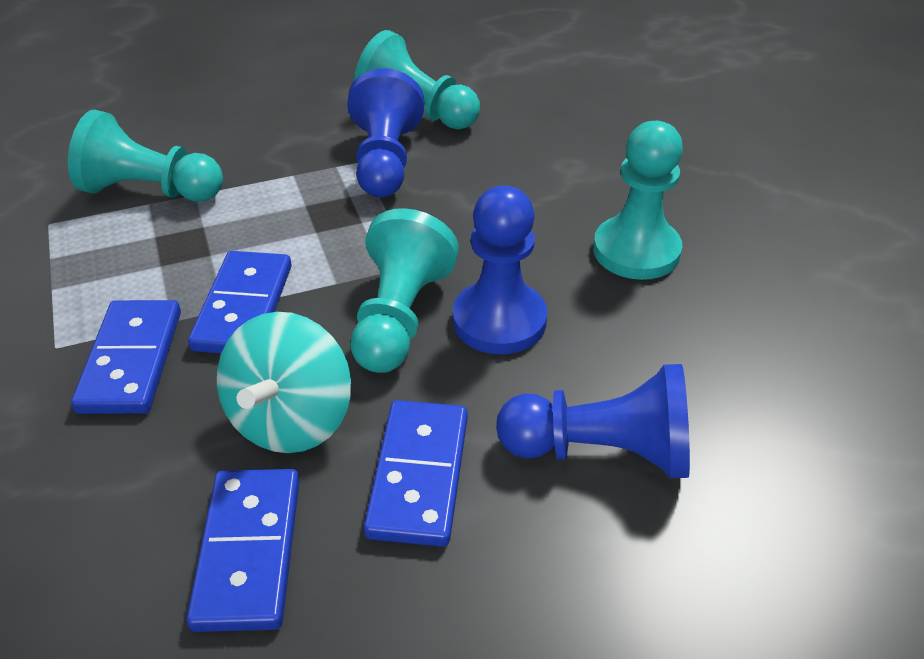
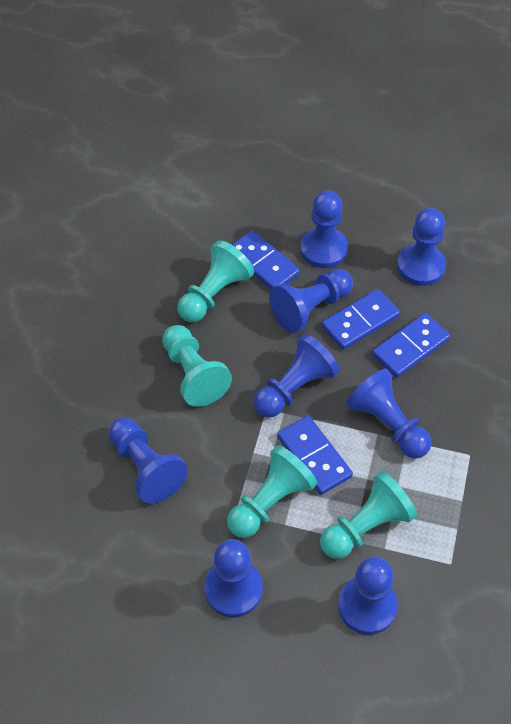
blue pawn: 3 -> 8
turquoise spinning top: 1 -> 0

